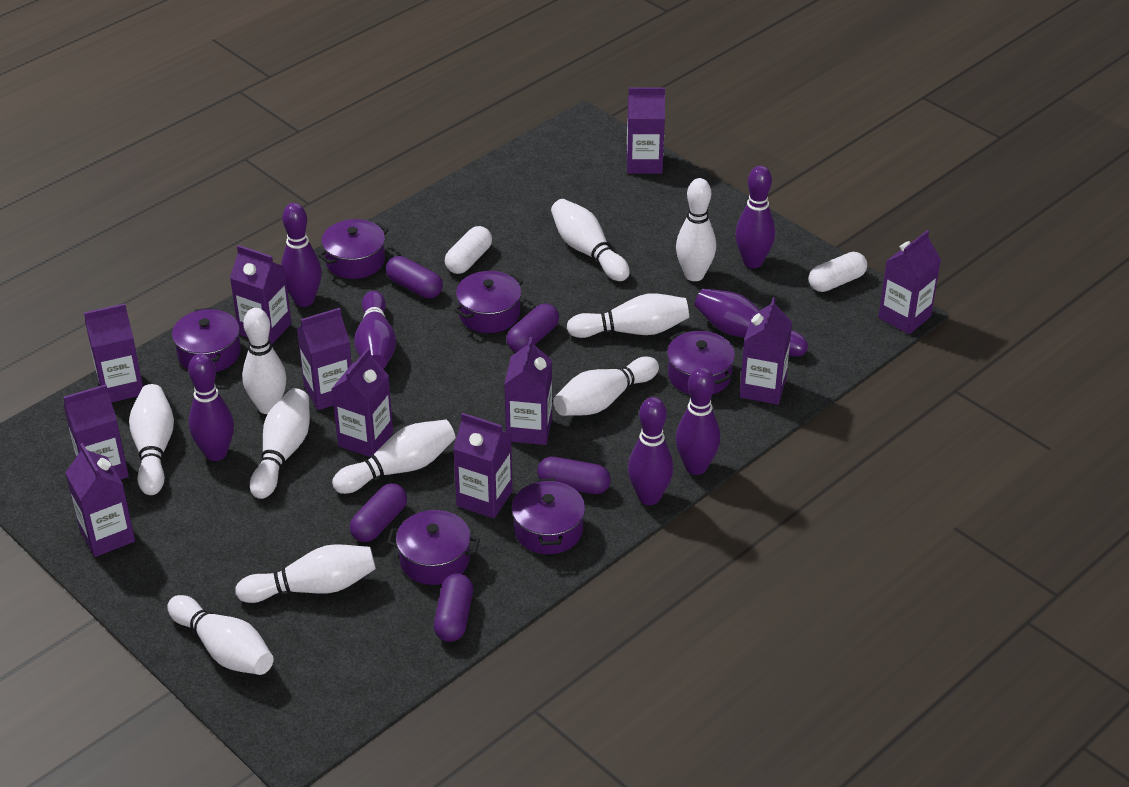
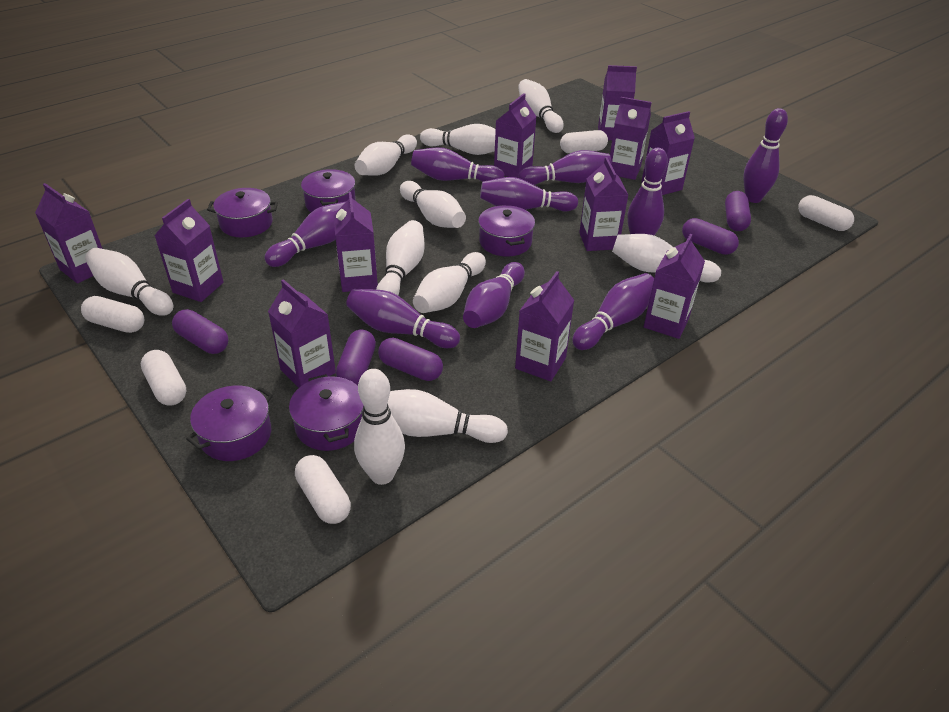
purple bowling pin: 7 -> 9
purple pot: 6 -> 5
white capsule: 2 -> 5

